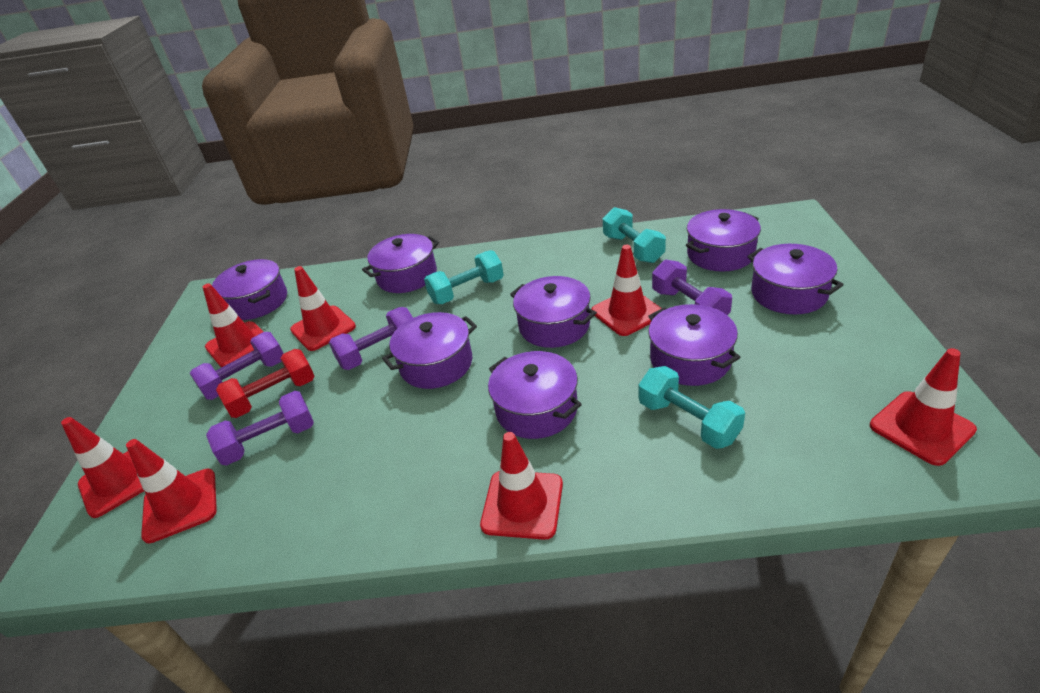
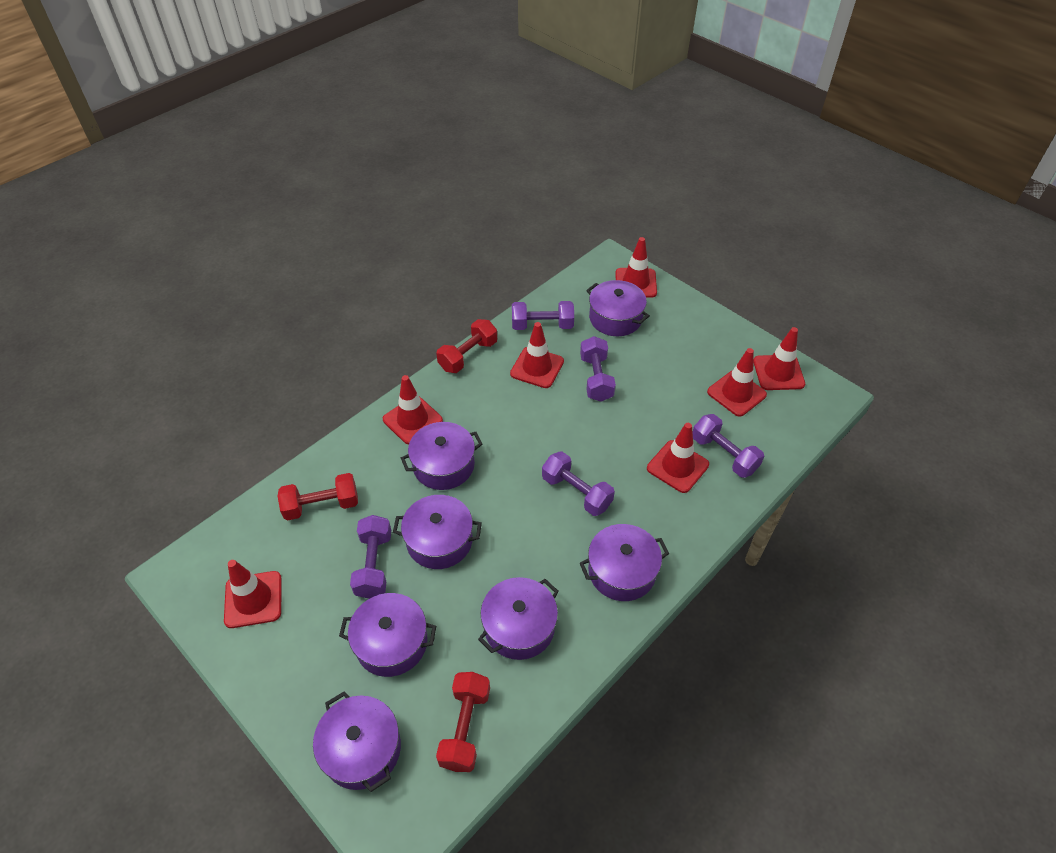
purple dumbbell: 4 -> 5
purple pot: 8 -> 7
red dumbbell: 1 -> 3
turquoise dumbbell: 3 -> 0

